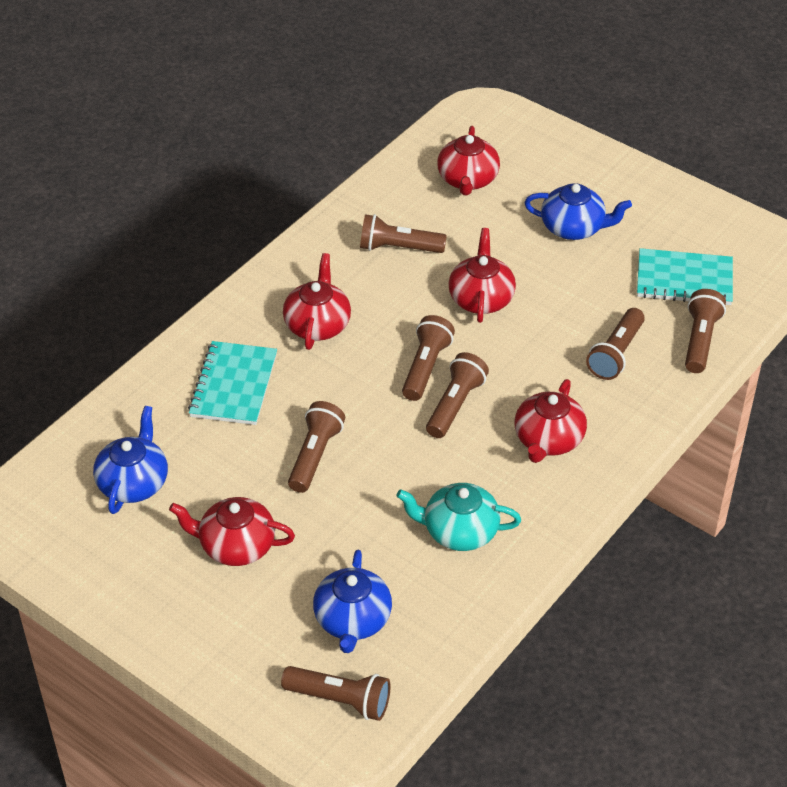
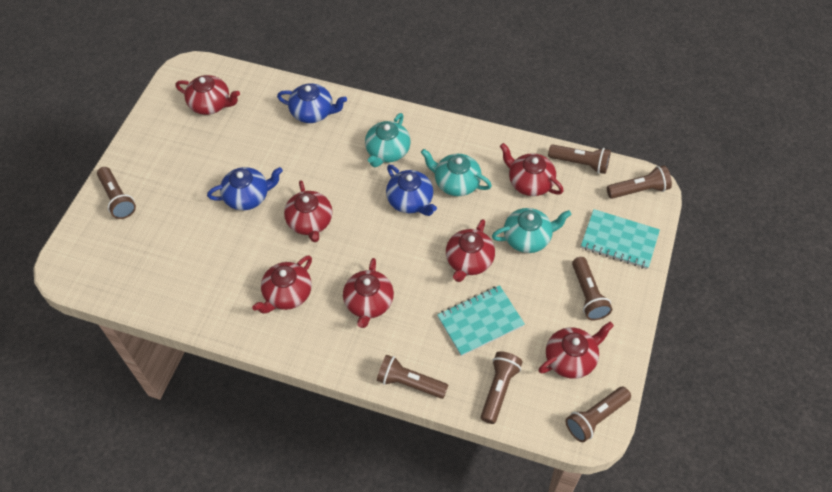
red teapot: 5 -> 7
turquoise teapot: 1 -> 3

